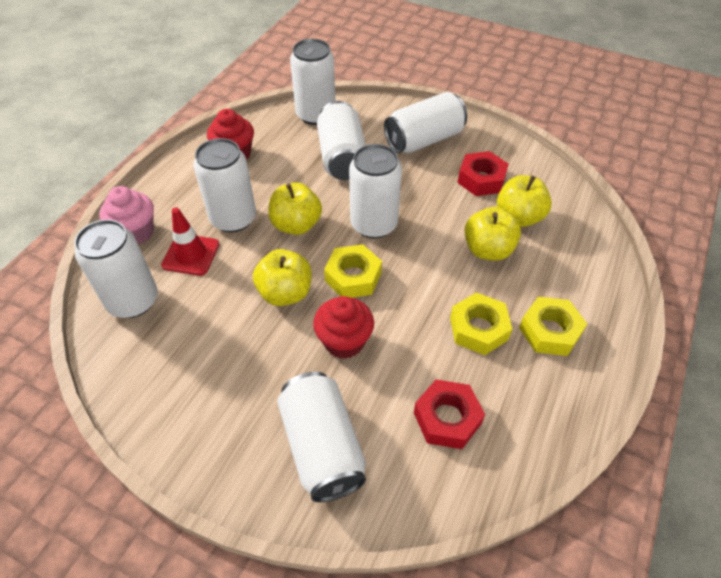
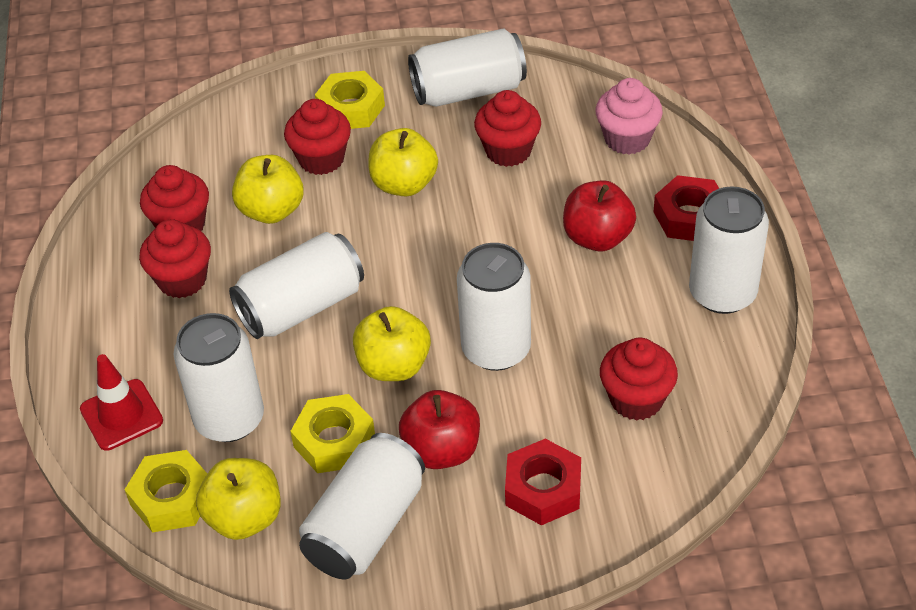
red apple: 0 -> 2
red cupcake: 2 -> 5
white can: 7 -> 6

